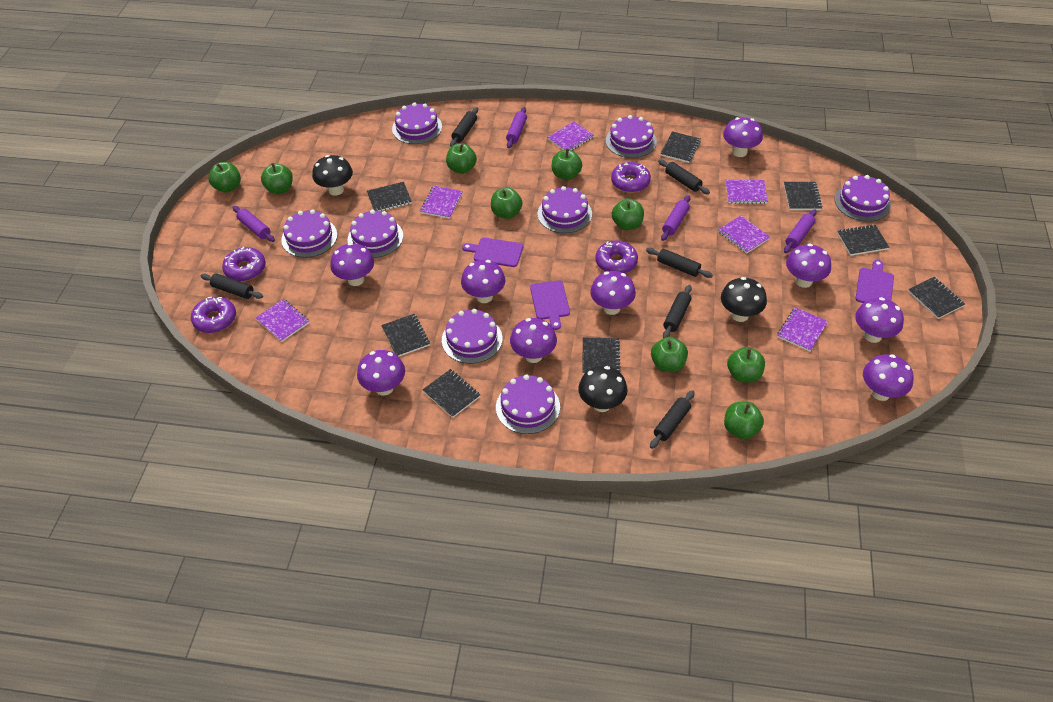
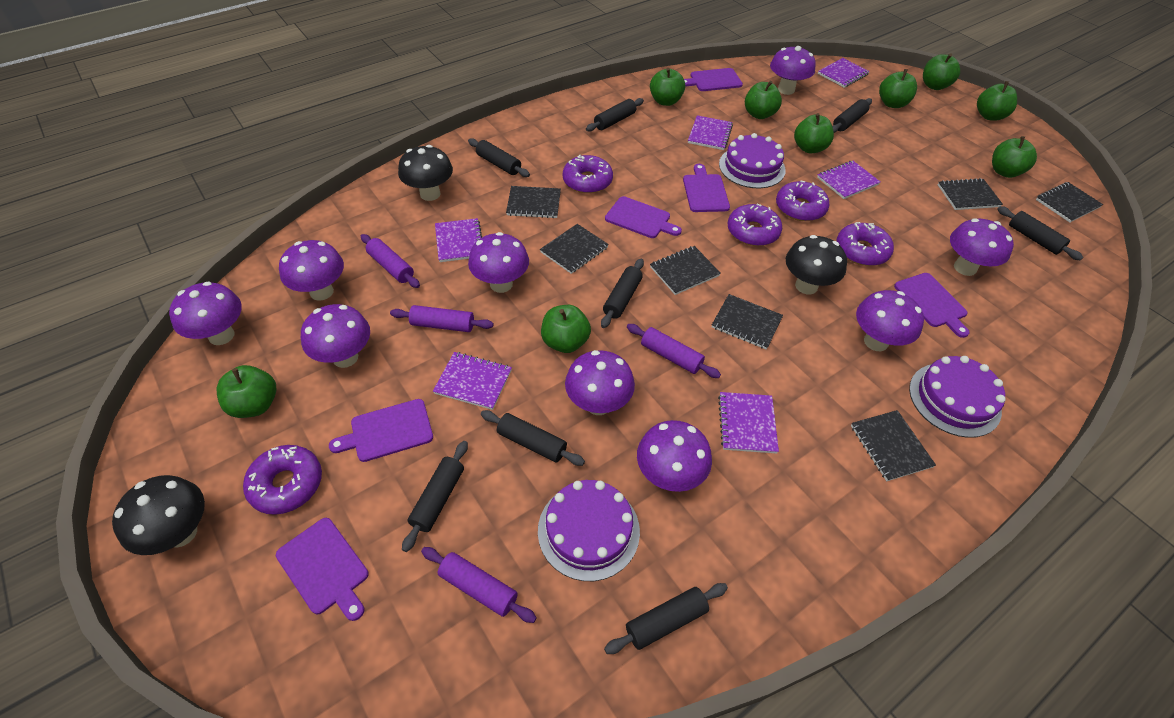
black notebook: 8 -> 7
black rolling pin: 6 -> 8
purple cake: 8 -> 3
purple cutting board: 3 -> 6
purple donut: 4 -> 5

